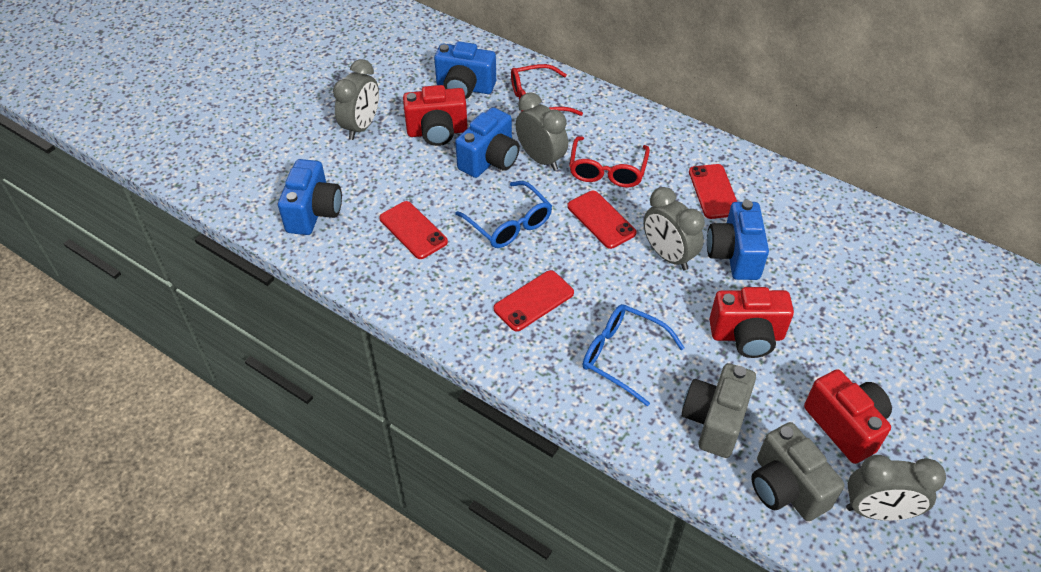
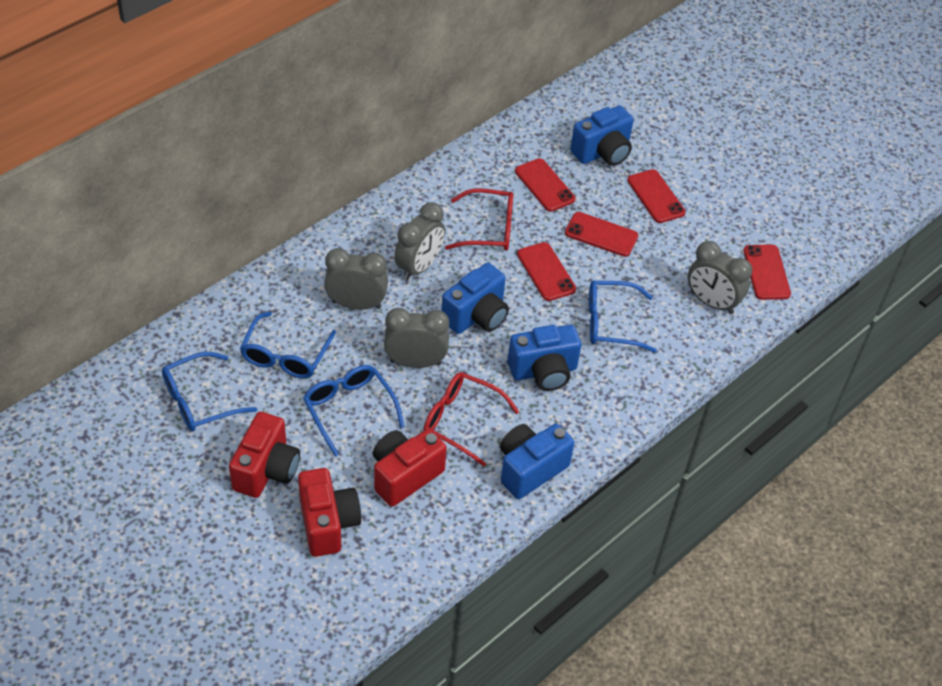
blue glasses: 2 -> 4
grey camera: 2 -> 0
red phone: 4 -> 5

